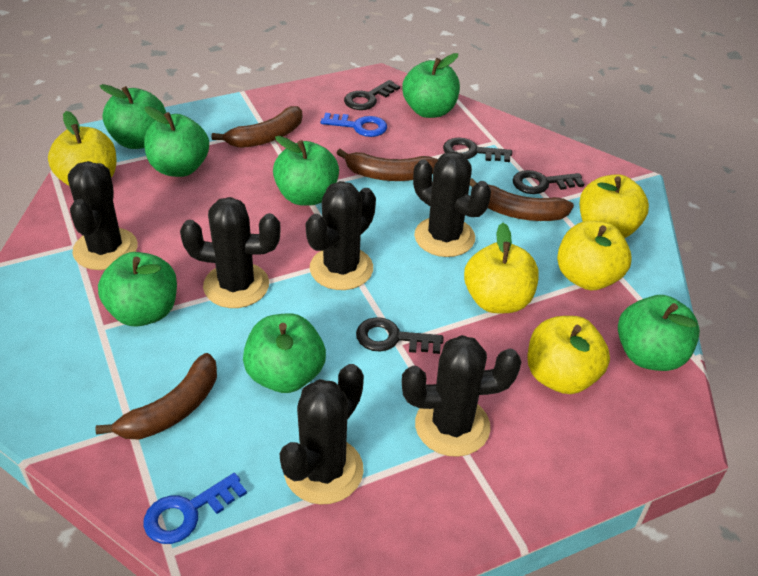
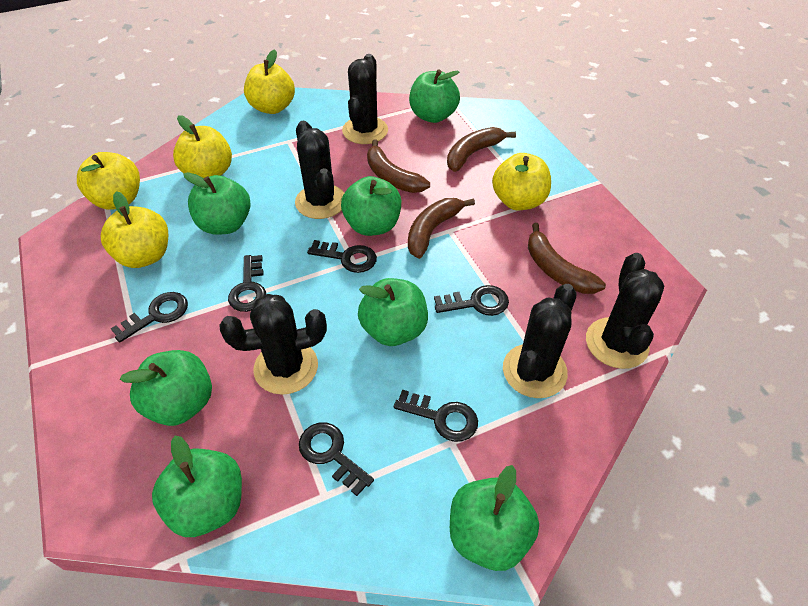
black cactus: 6 -> 5
black key: 4 -> 6
blue key: 2 -> 0

